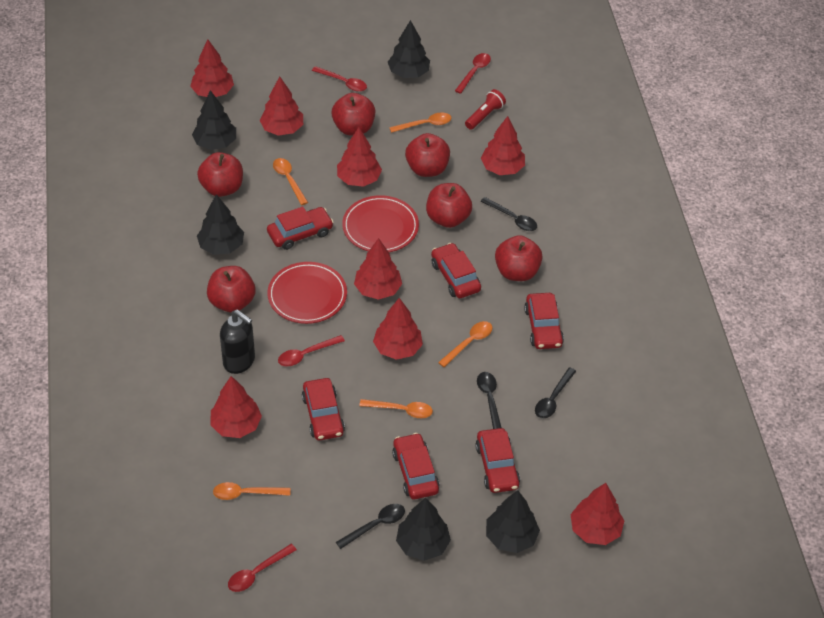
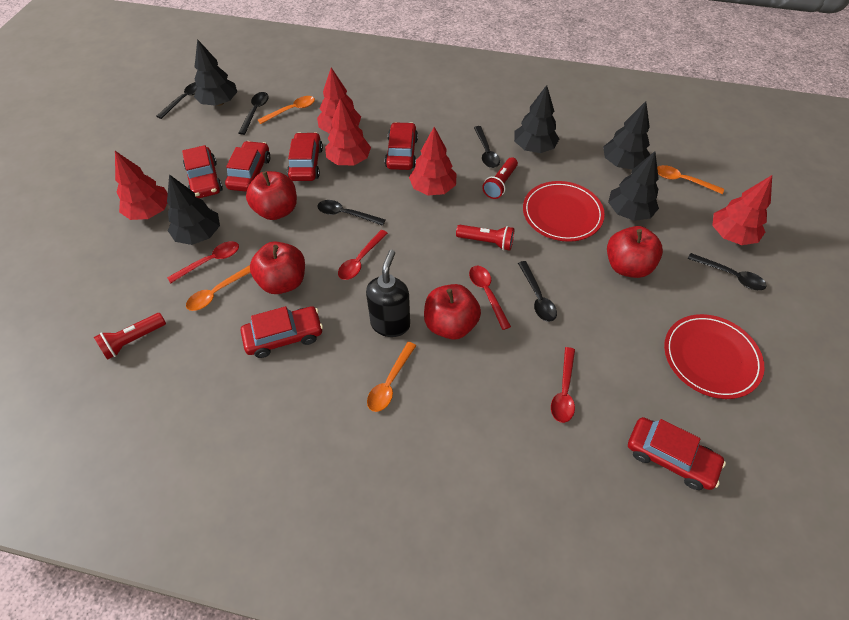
black spoon: 4 -> 6
orange spoon: 5 -> 4
red apple: 6 -> 4
red flashlight: 1 -> 3
red tree: 8 -> 5

